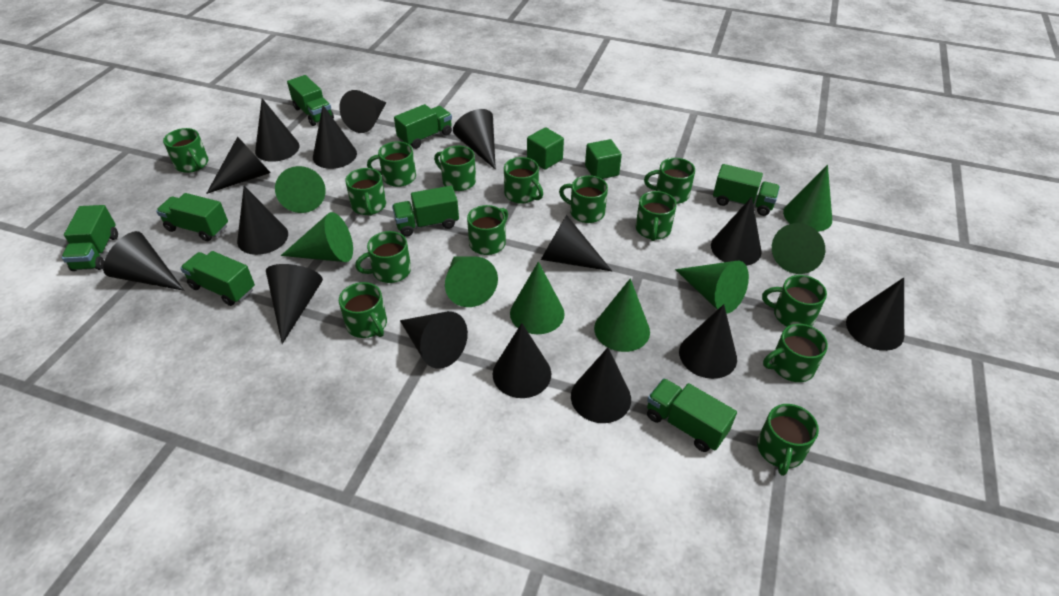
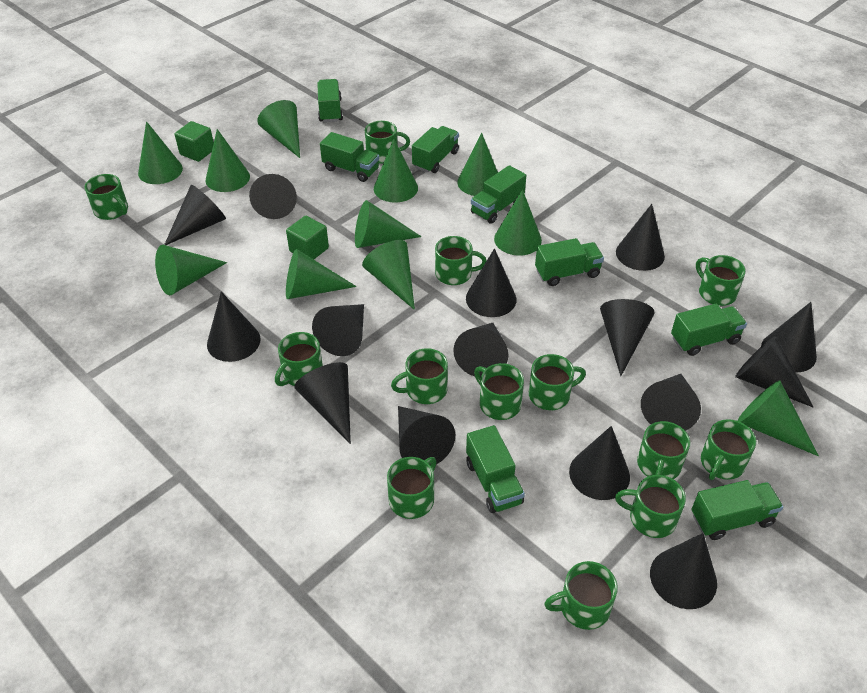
green cone: 8 -> 11
green mug: 14 -> 13

